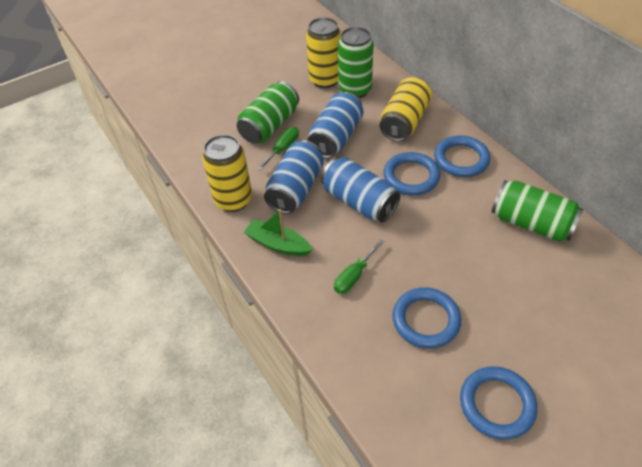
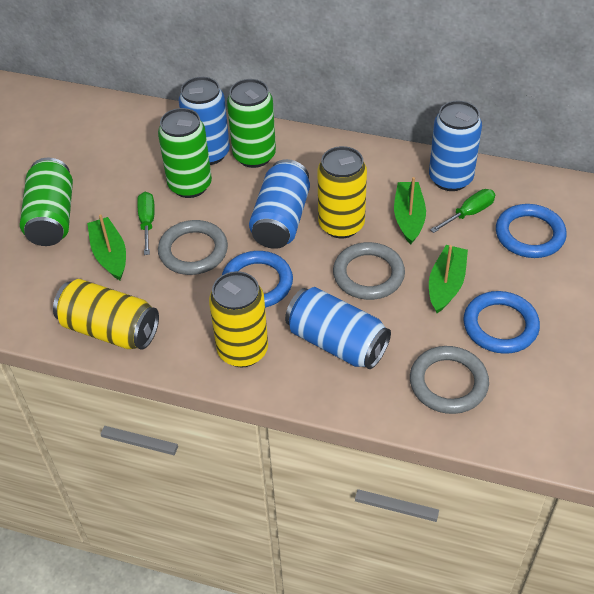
blue can: 3 -> 4
blue ring: 4 -> 3
green boat: 1 -> 3
grey ring: 0 -> 3

